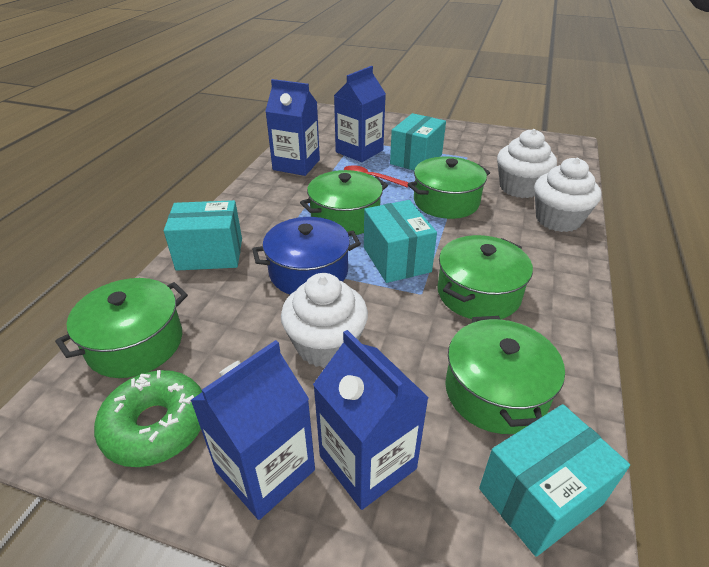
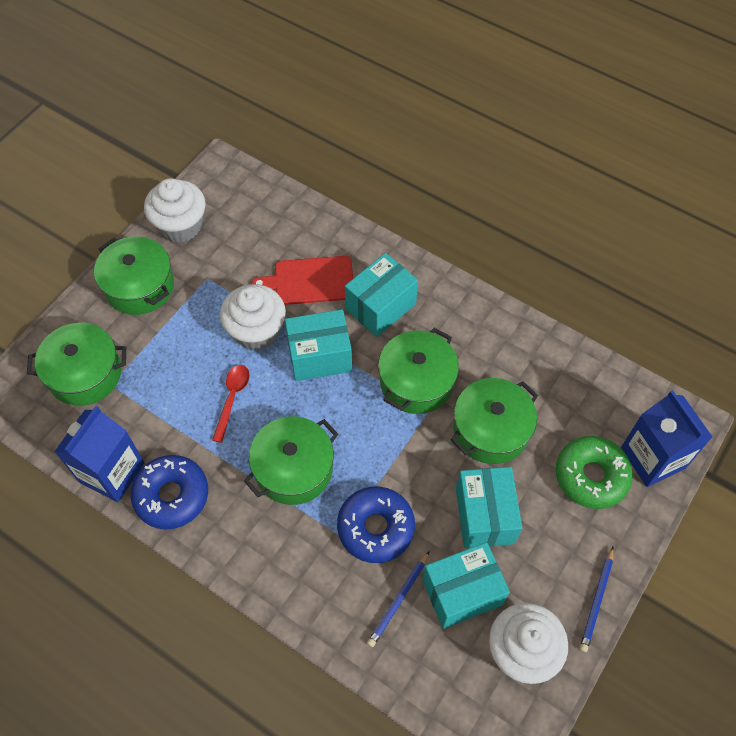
blue carton: 4 -> 2
blue donut: 0 -> 2
blue pencil: 0 -> 2
blue pot: 1 -> 0
red cutting board: 0 -> 1

